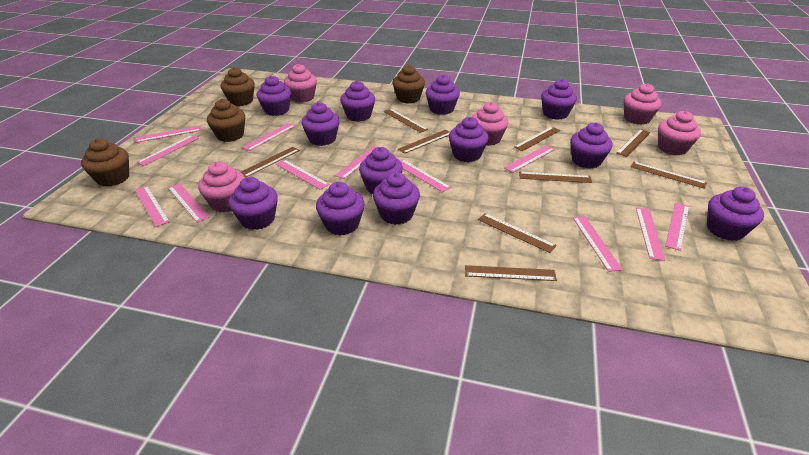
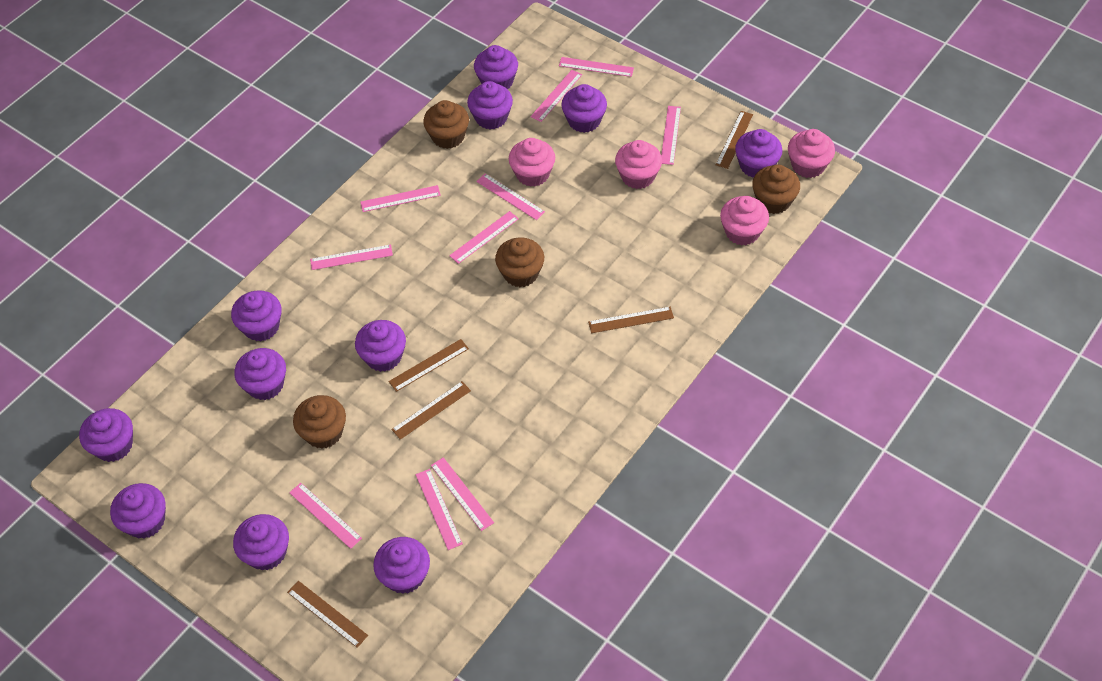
brown ruler: 9 -> 5
pink cupcake: 5 -> 4
pink ruler: 12 -> 10
purple cupcake: 12 -> 11

